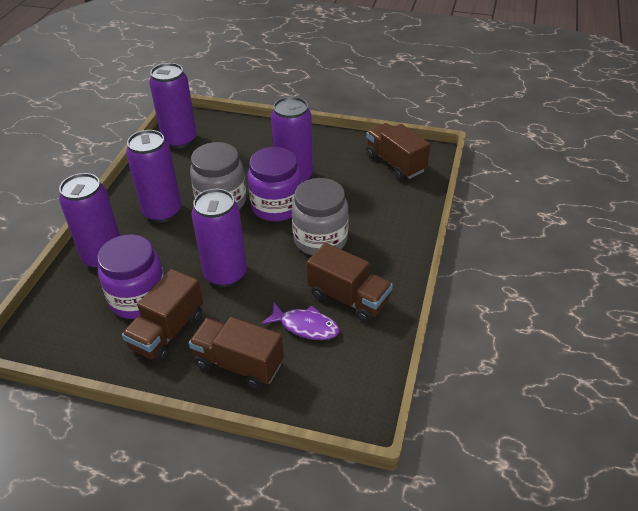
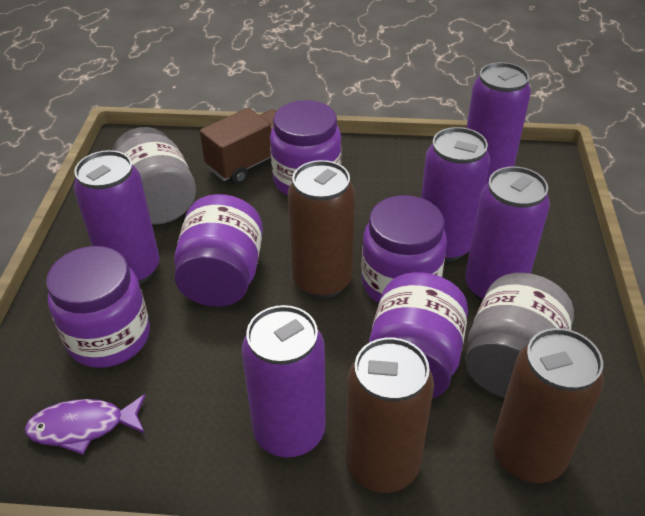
brown can: 0 -> 3
brown truck: 4 -> 1
purple jar: 2 -> 5

